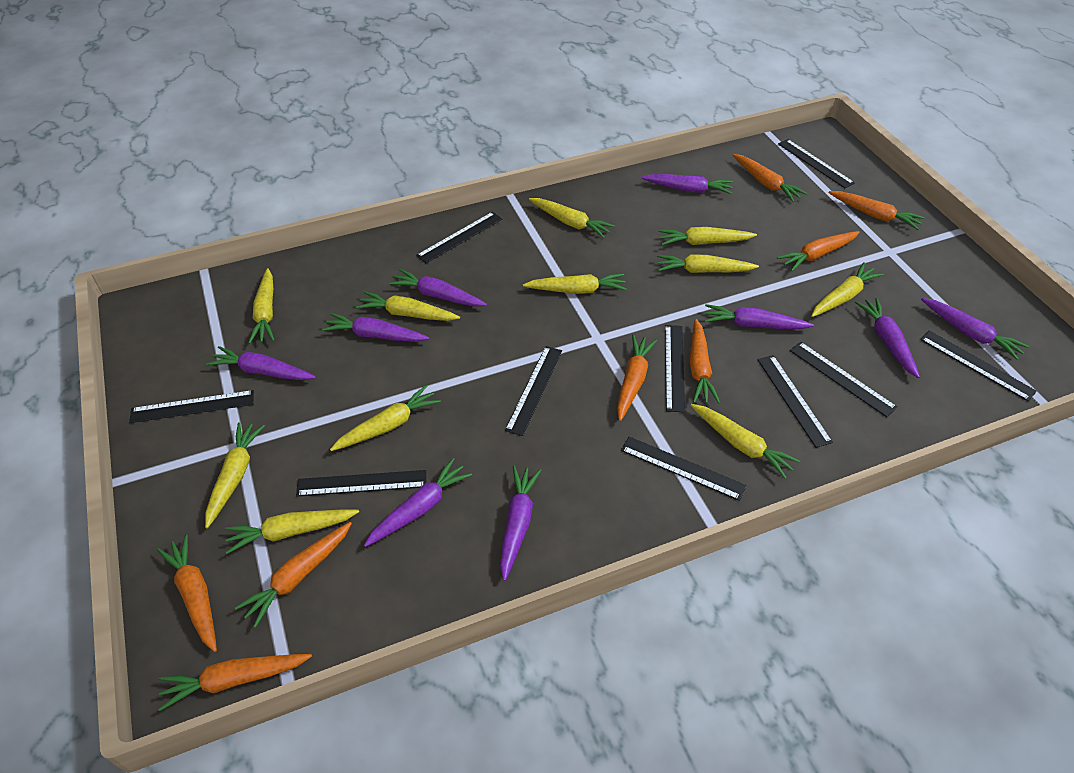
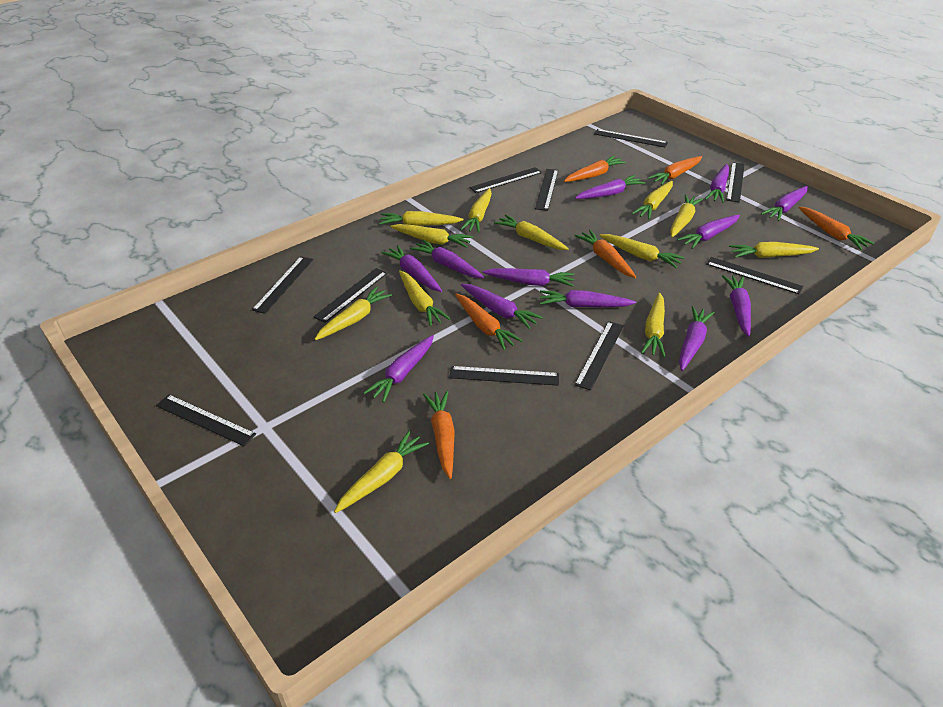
orange carrot: 8 -> 6
purple carrot: 9 -> 12
yellow carrot: 11 -> 12

